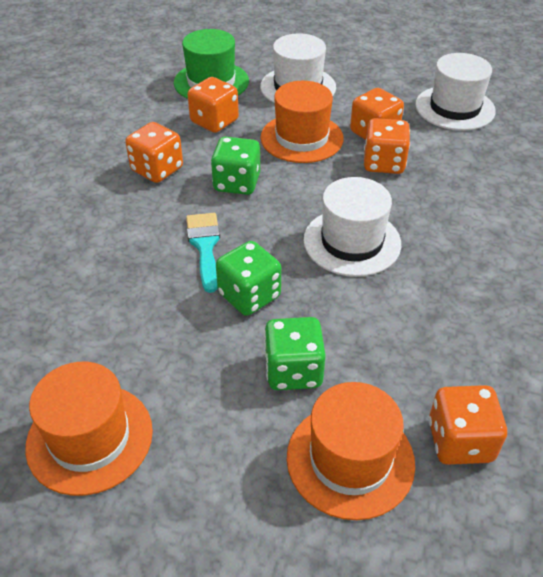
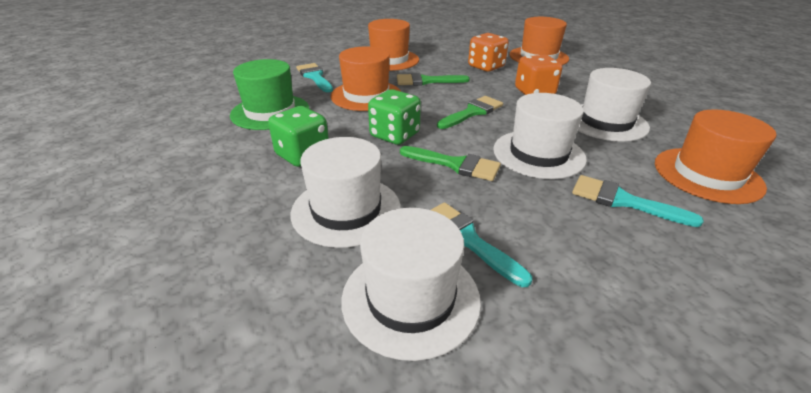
green brush: 0 -> 3
green dice: 3 -> 2
orange dice: 5 -> 2
orange hat: 3 -> 4
turquoise brush: 1 -> 3
white hat: 3 -> 4

